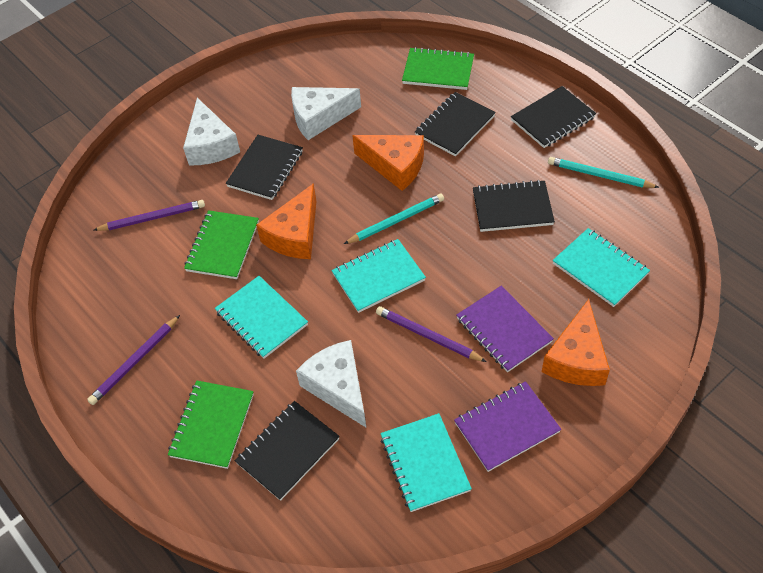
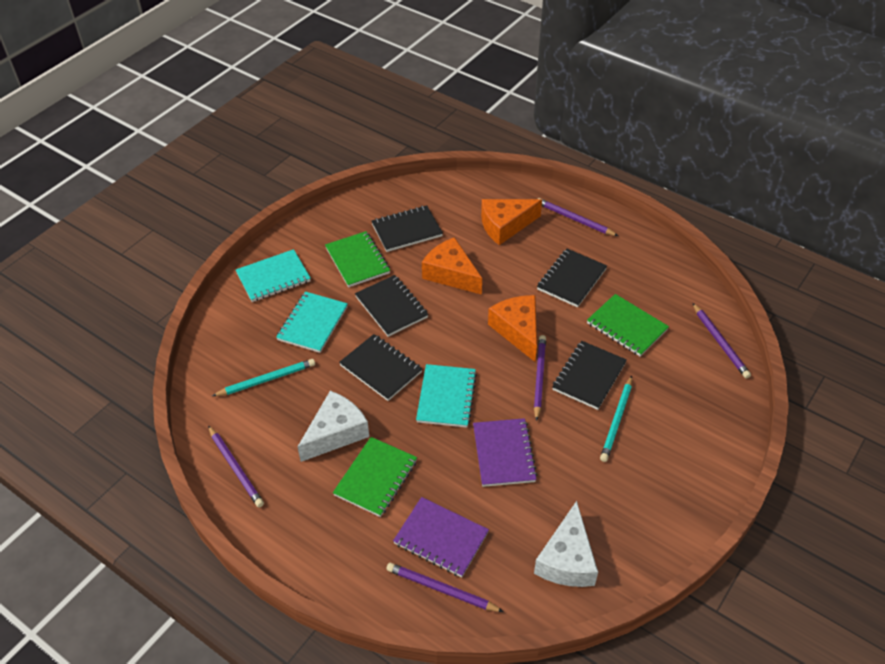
purple pencil: 3 -> 5
turquoise notebook: 4 -> 3
white cheese: 3 -> 2

